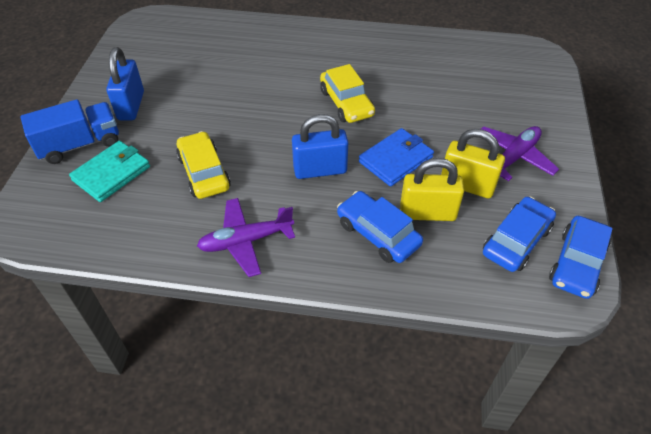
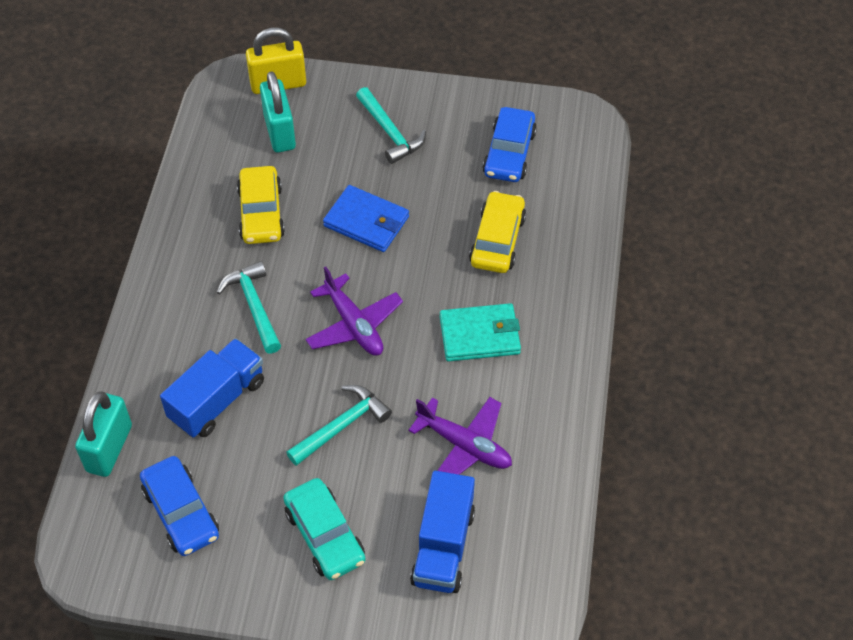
blue car: 3 -> 2
blue padlock: 2 -> 0
blue truck: 1 -> 2
turquoise car: 0 -> 1
turquoise hammer: 0 -> 3
turquoise padlock: 0 -> 2
yellow padlock: 2 -> 1

